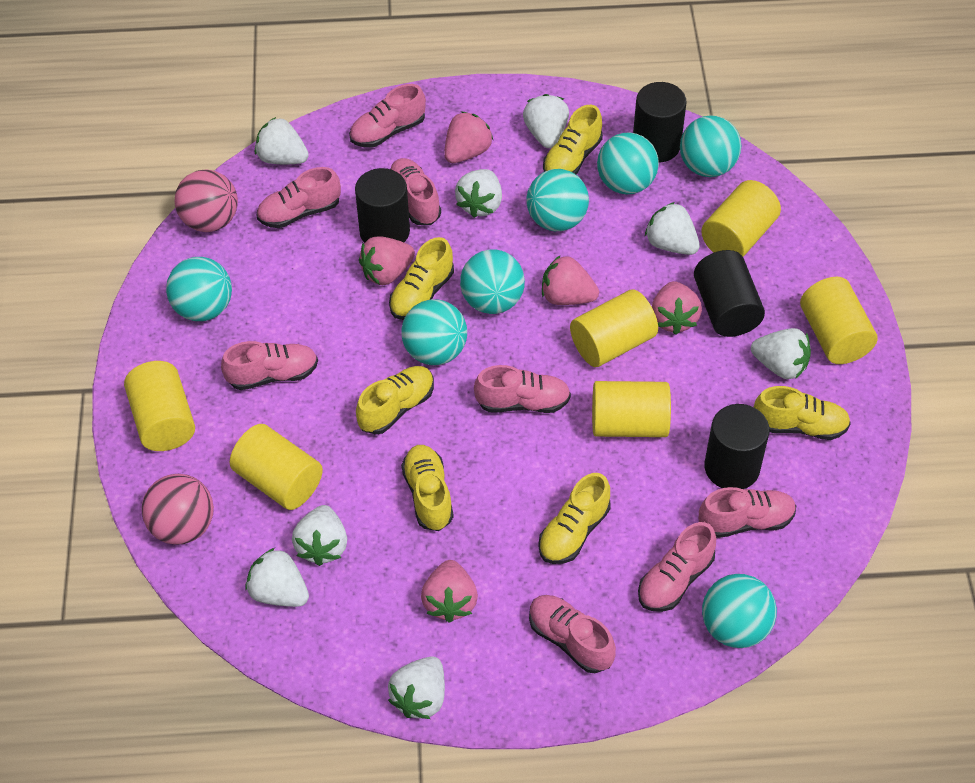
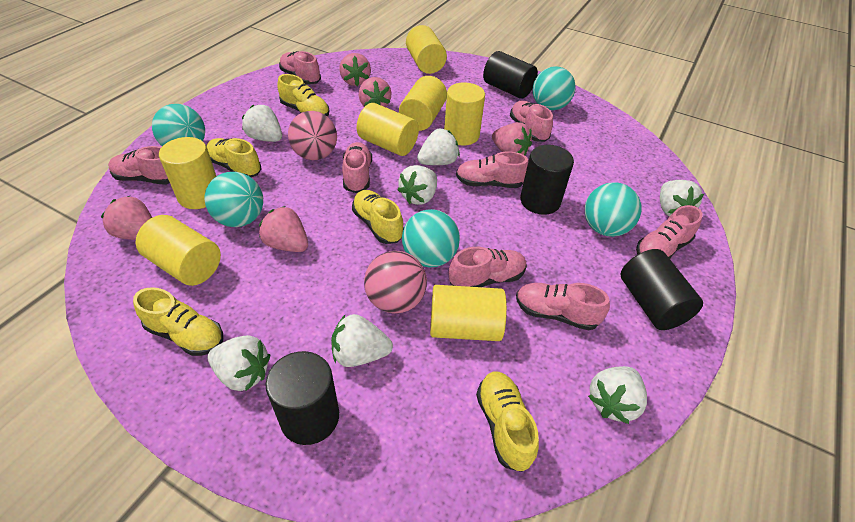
turquoise ball: 7 -> 5
white strawberry: 8 -> 7
yellow cylinder: 6 -> 7
yellow shoe: 6 -> 5

